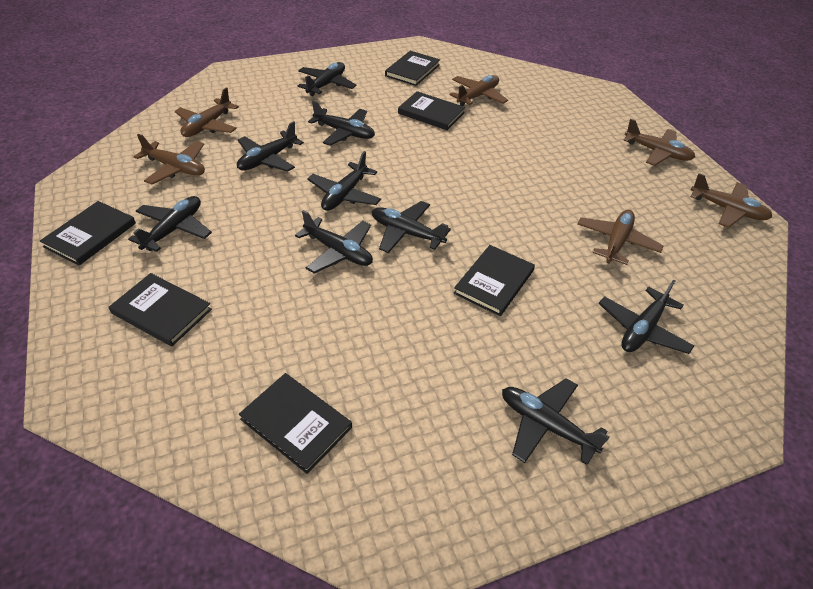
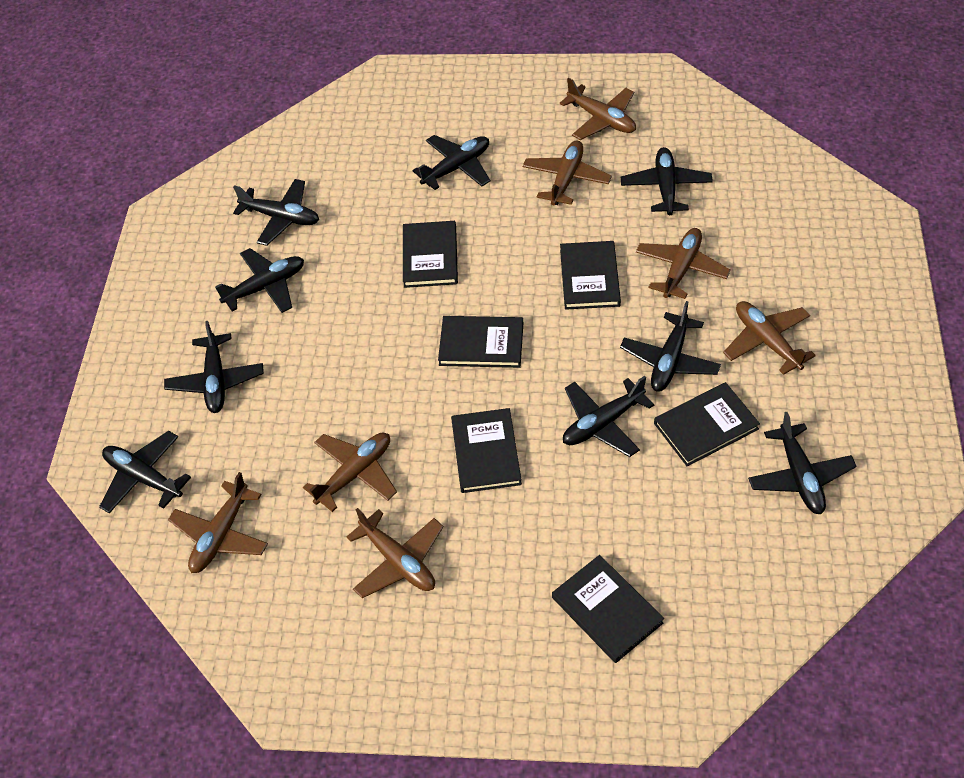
brown plane: 6 -> 7

